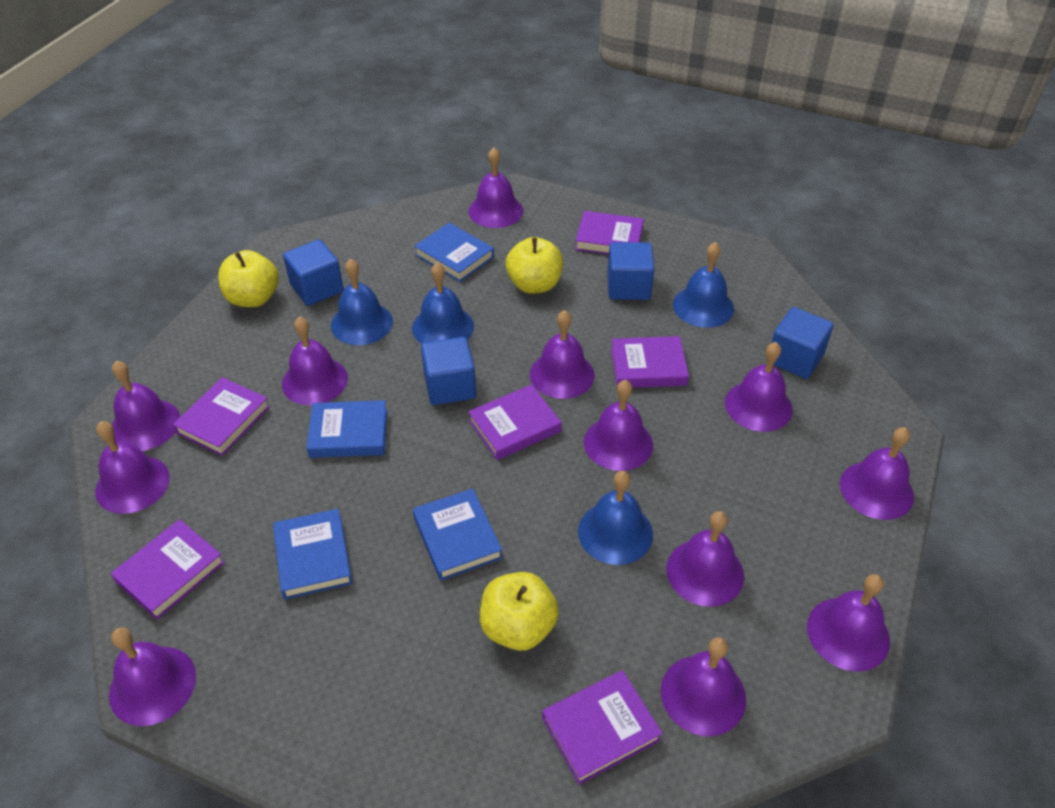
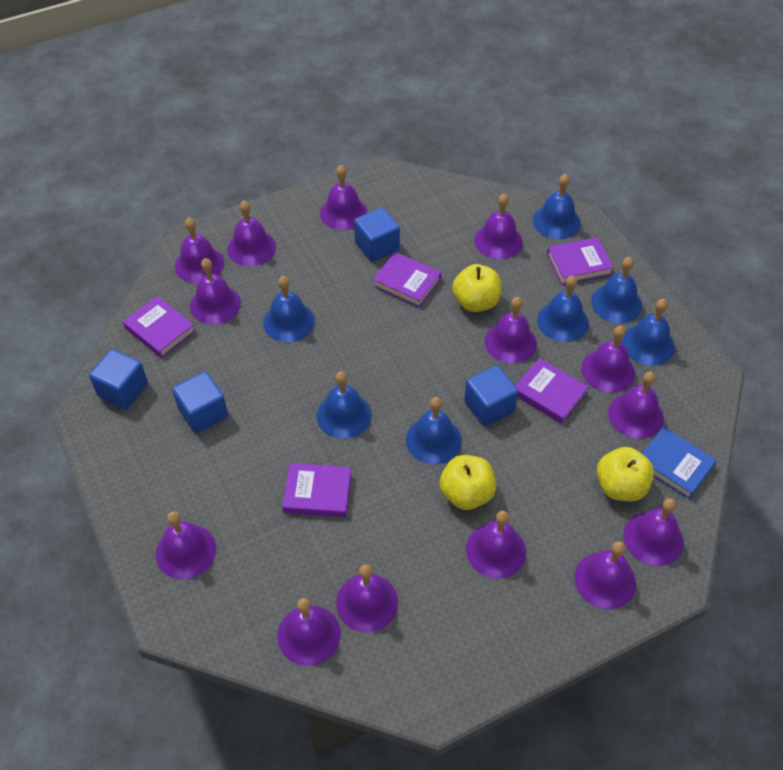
blue bell: 4 -> 7
blue book: 4 -> 1
purple bell: 12 -> 14
purple book: 6 -> 5

